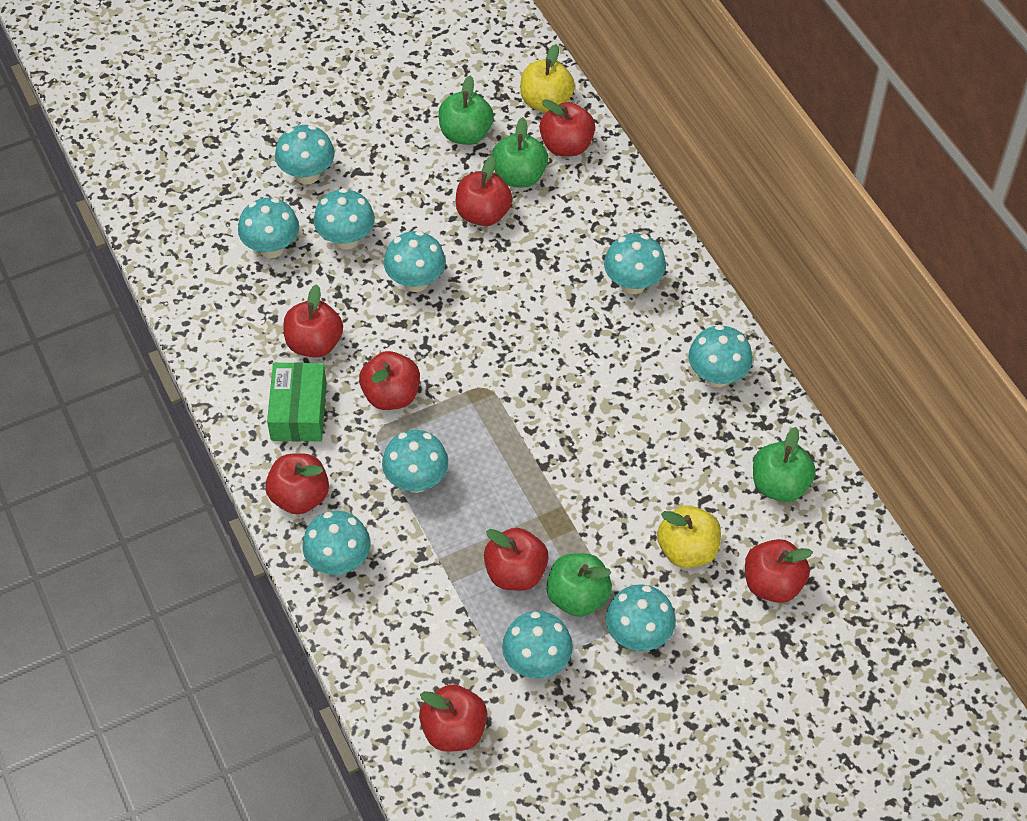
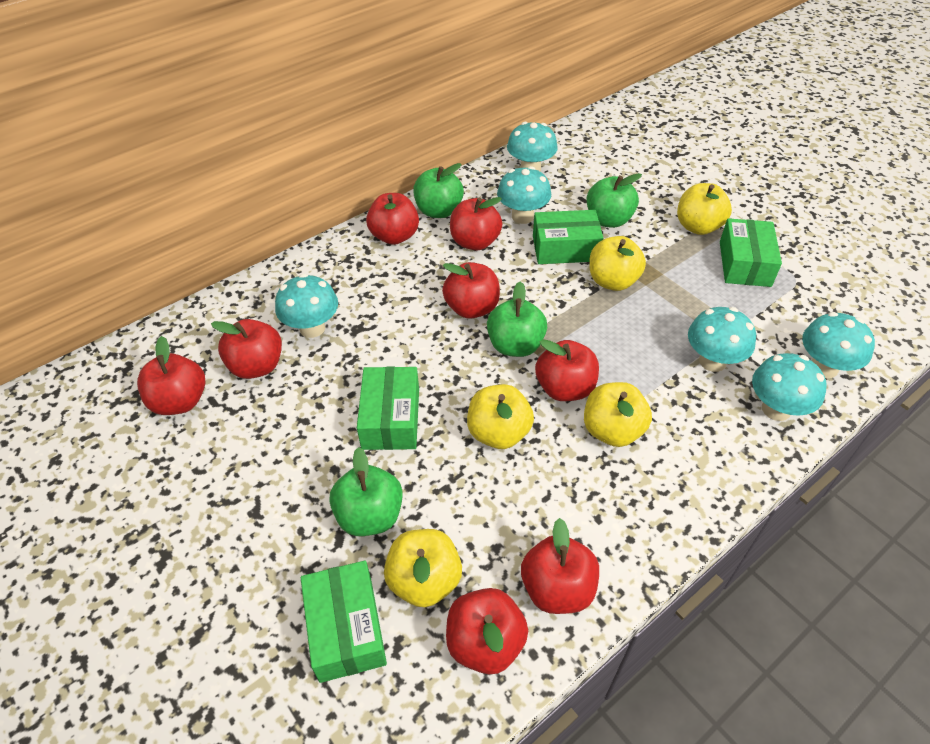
green box: 1 -> 4
turquoise mushroom: 10 -> 6
yellow apple: 2 -> 5

